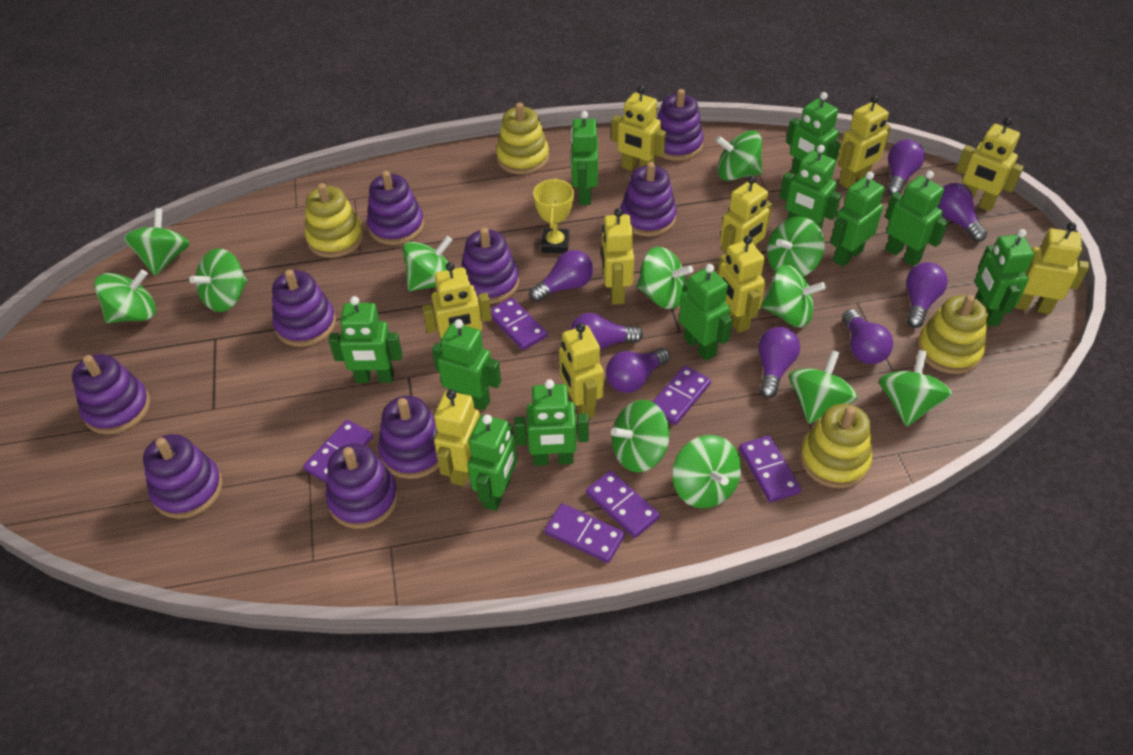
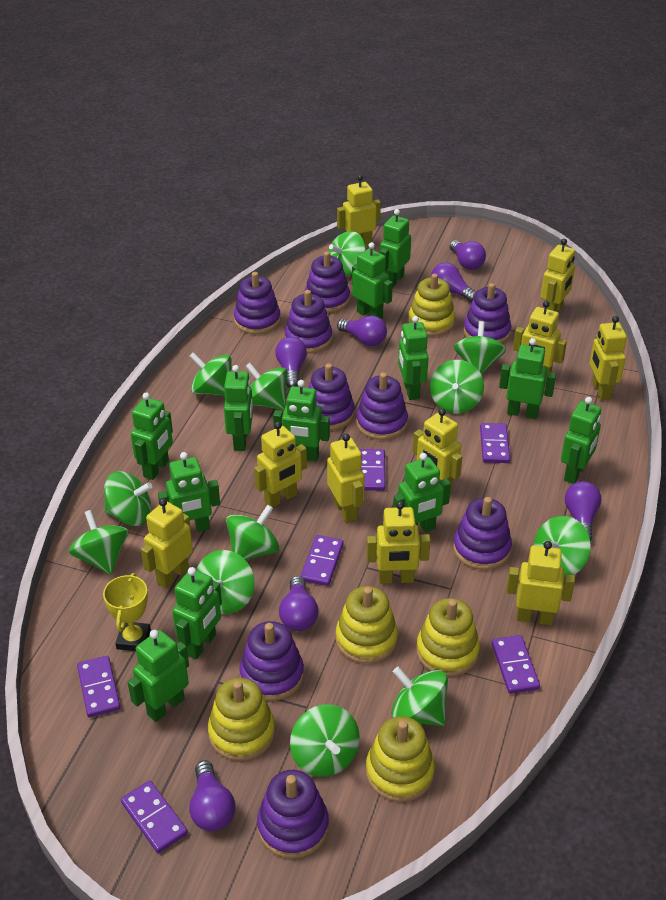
green robot: 11 -> 12
purple light bulb: 8 -> 7
yellow stacking toy: 4 -> 5

